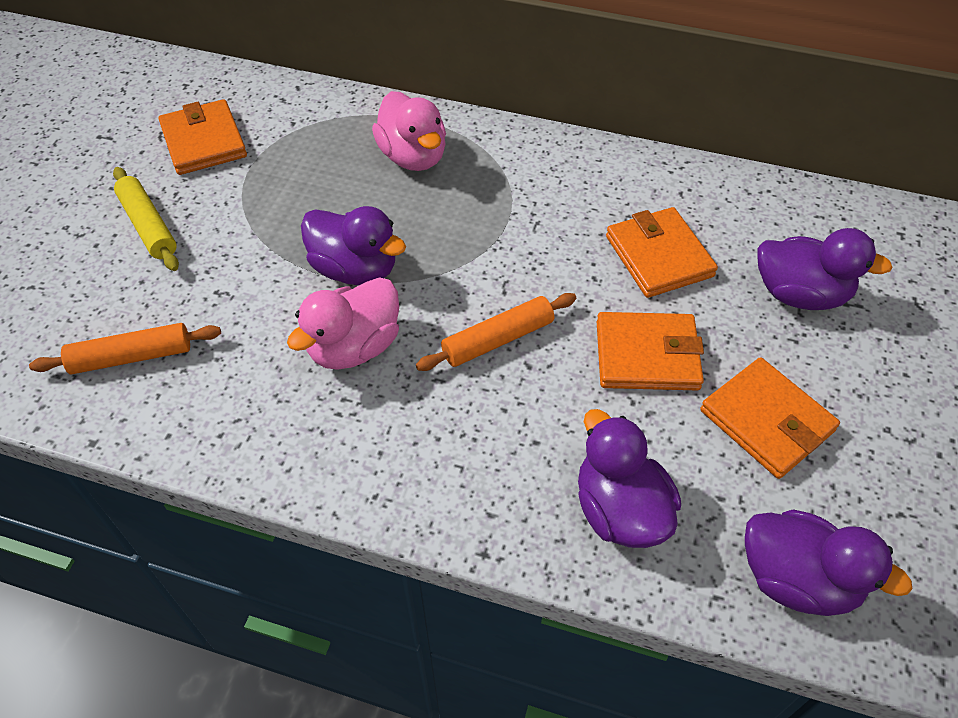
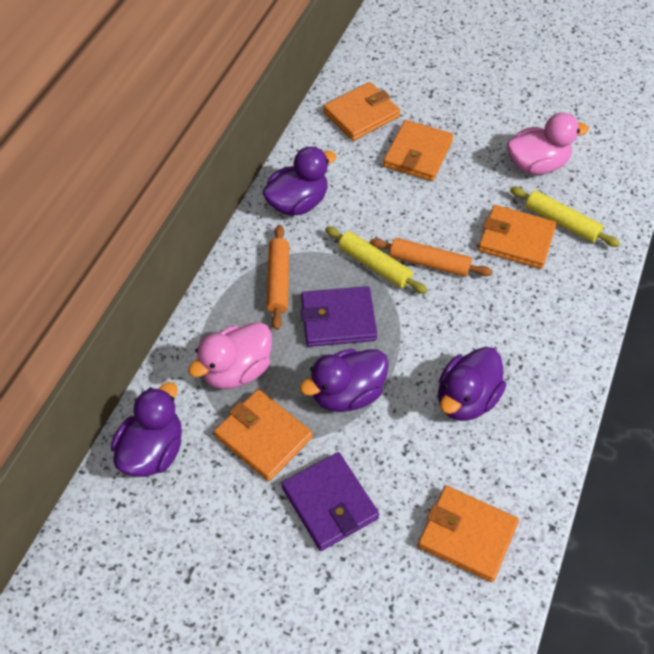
orange wallet: 4 -> 5
purple wallet: 0 -> 2
yellow rolling pin: 1 -> 2

